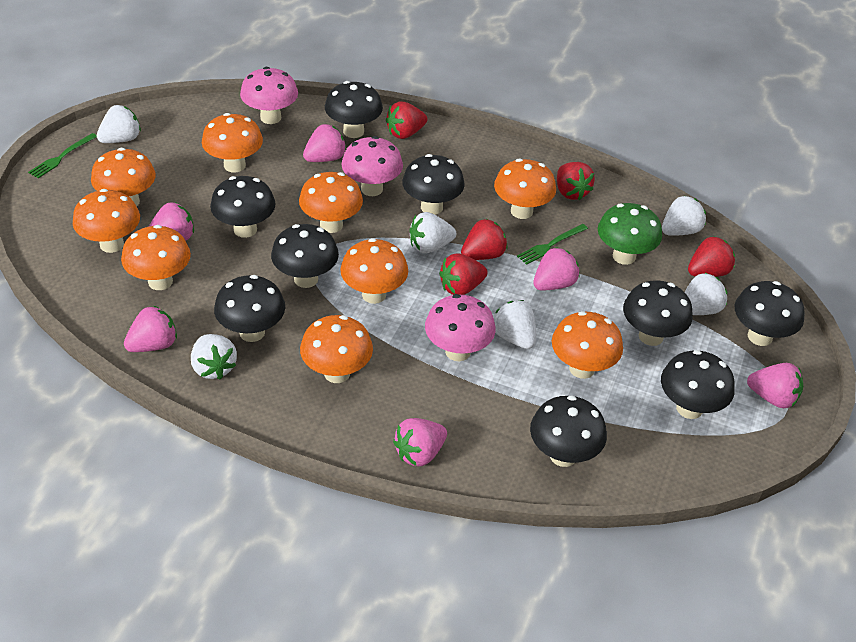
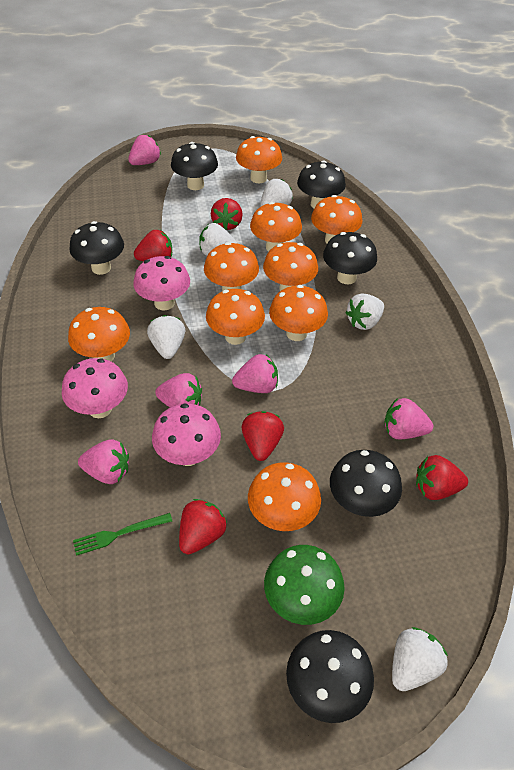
black mushroom: 9 -> 6
green fork: 2 -> 1
pink strawberry: 6 -> 5
white strawberry: 6 -> 5

